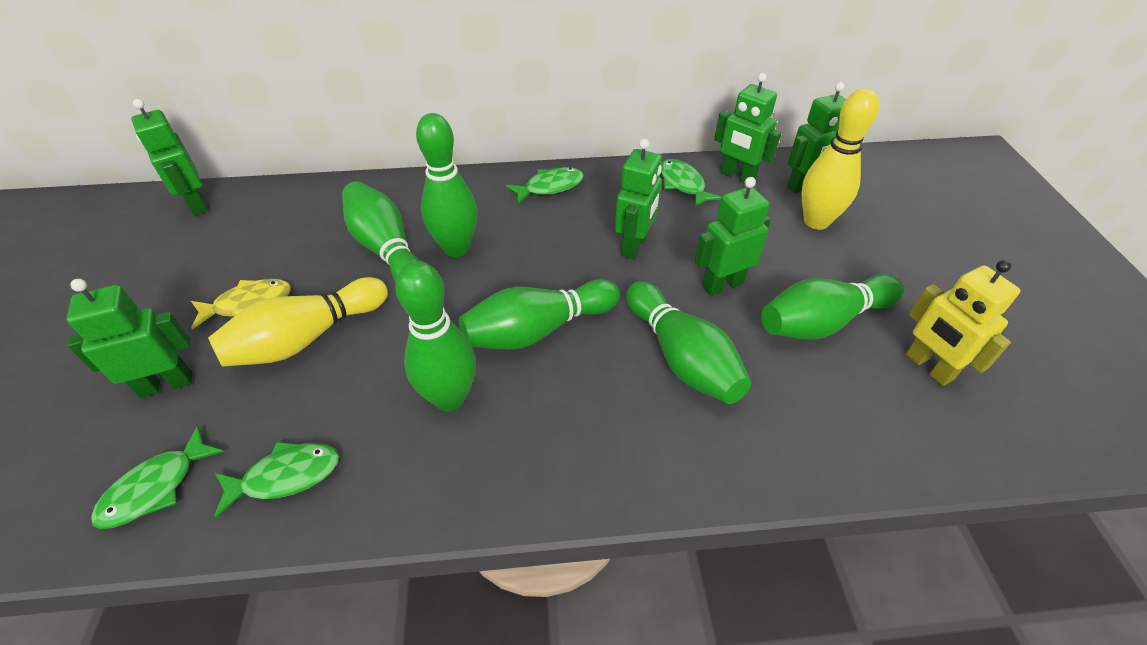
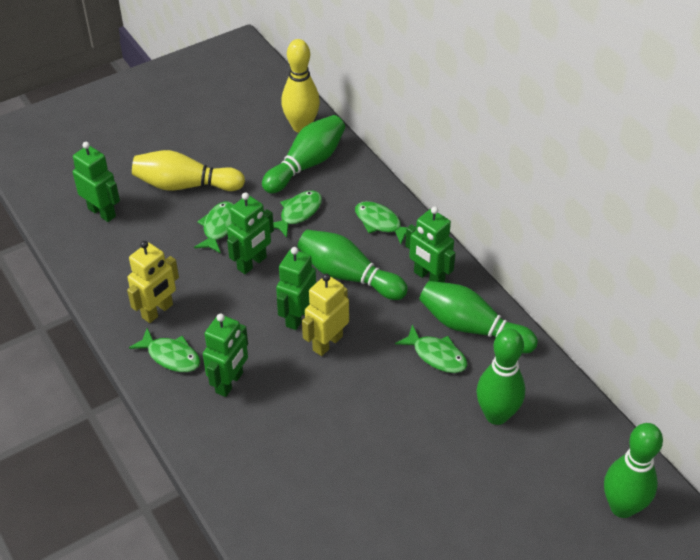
green bowling pin: 6 -> 5
green fish: 4 -> 5
green robot: 6 -> 5
yellow fish: 1 -> 0
yellow robot: 1 -> 2

